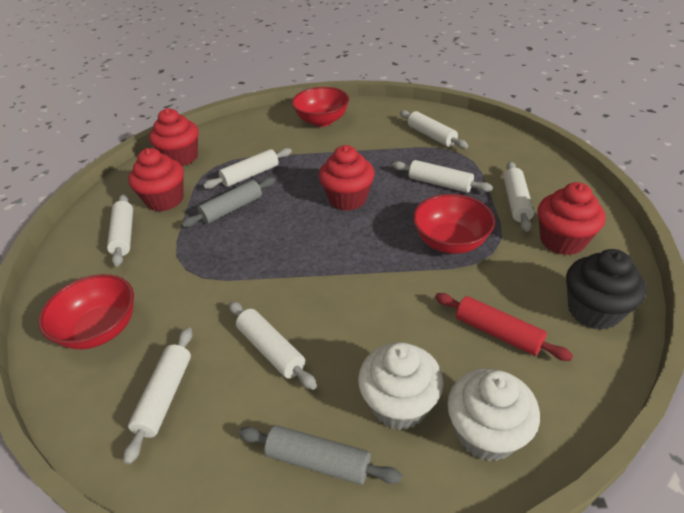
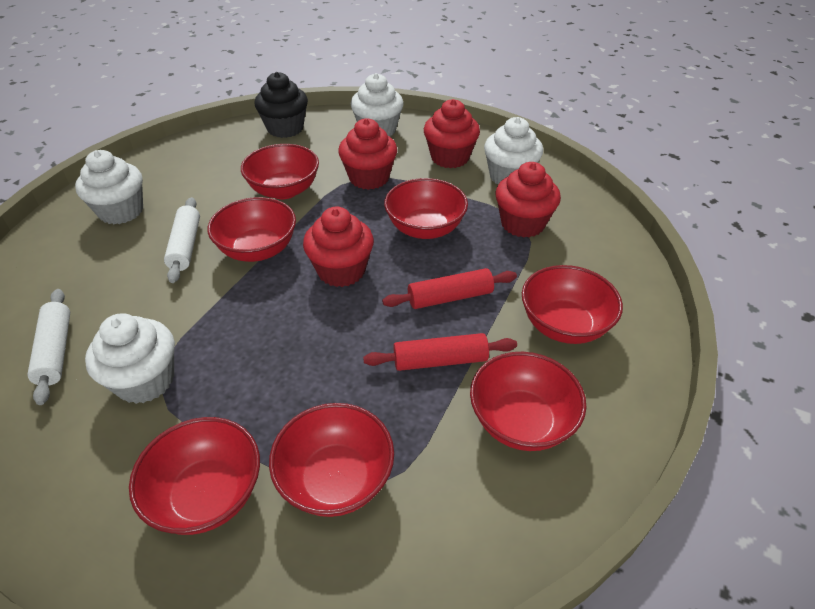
grey rolling pin: 2 -> 0
red bowl: 3 -> 7
red rolling pin: 1 -> 2
white cupcake: 2 -> 4
white rolling pin: 7 -> 2

